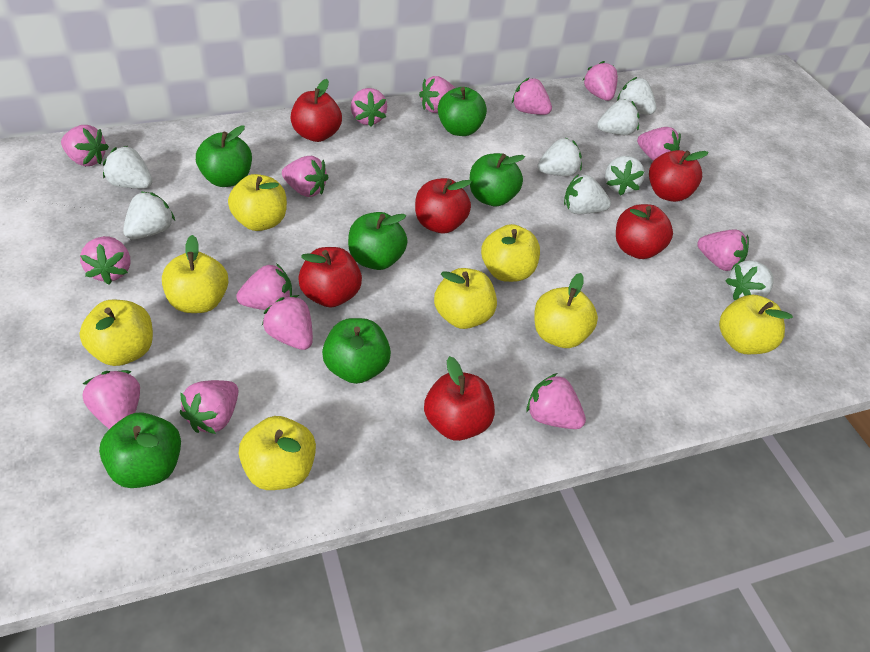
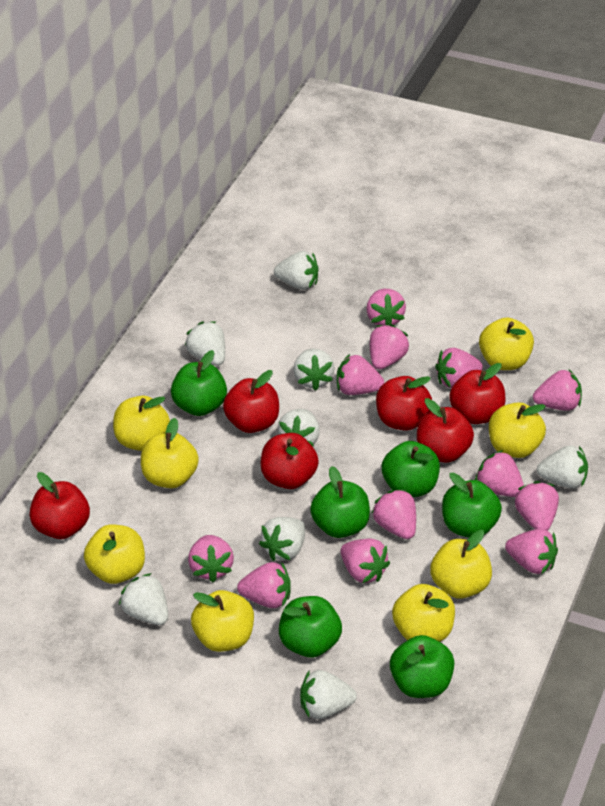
pink strawberry: 14 -> 12

